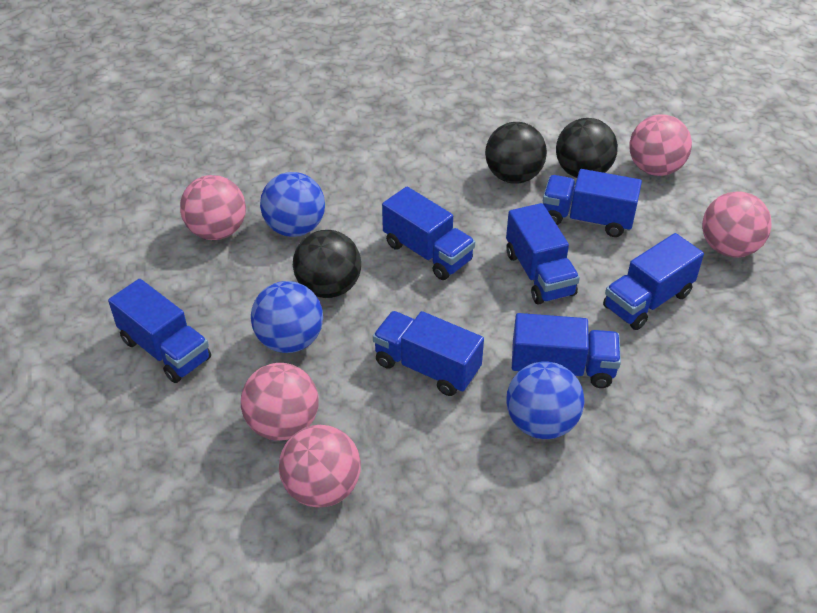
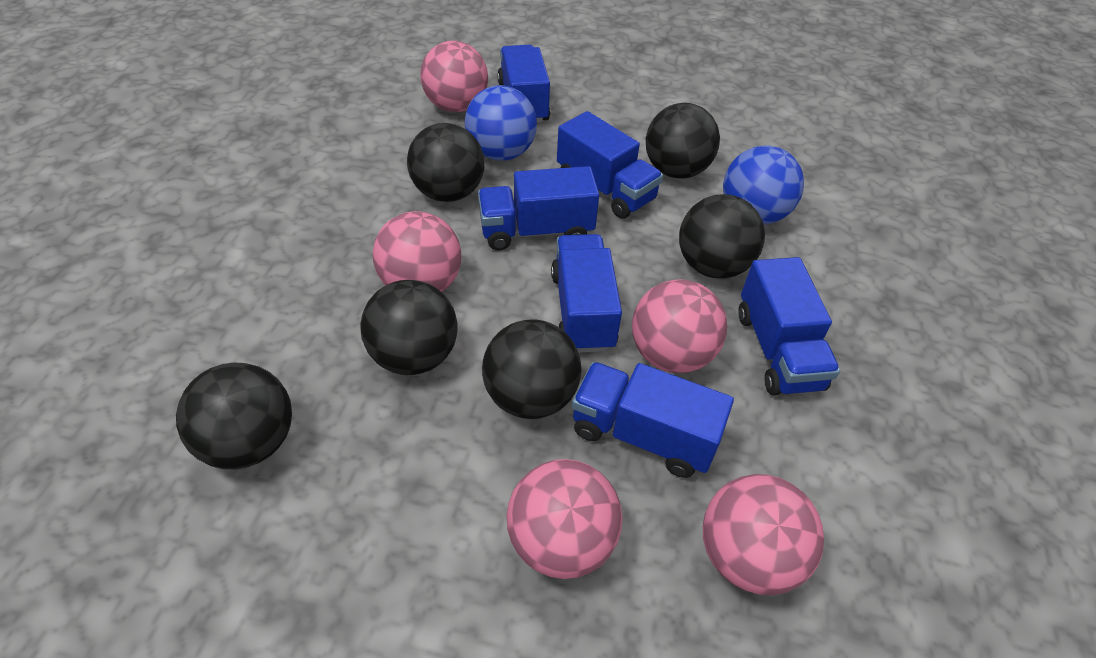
black ball: 3 -> 6
blue ball: 3 -> 2
blue truck: 7 -> 6

